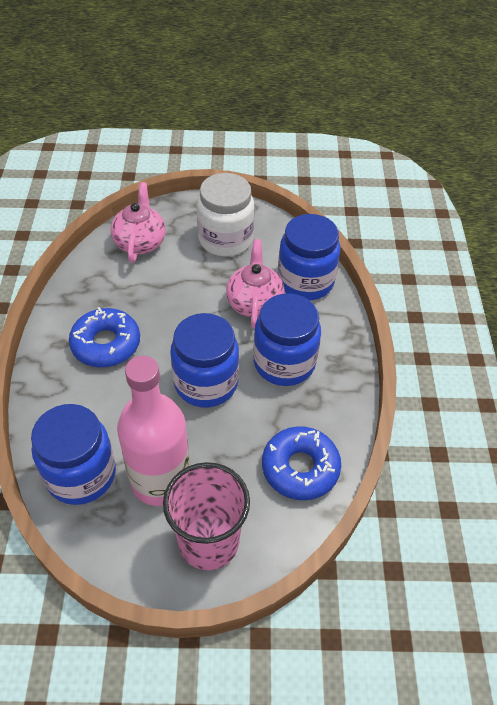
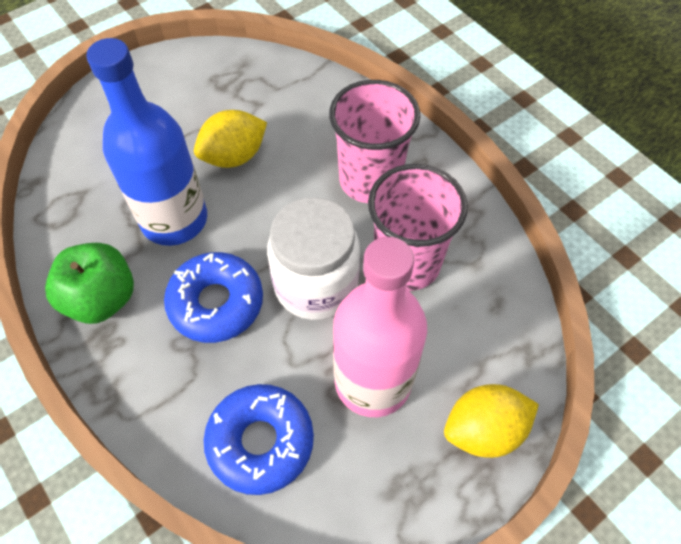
blue bottle: 0 -> 1
blue jar: 4 -> 0
green apple: 0 -> 1
pink cup: 1 -> 2
pink teapot: 2 -> 0
yellow lemon: 0 -> 2

